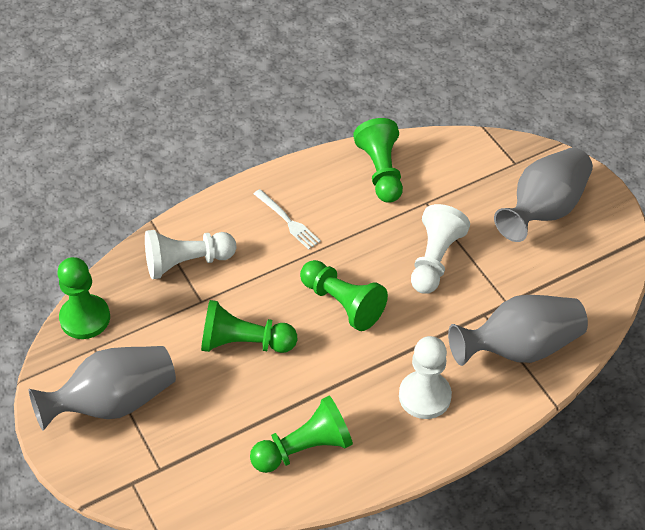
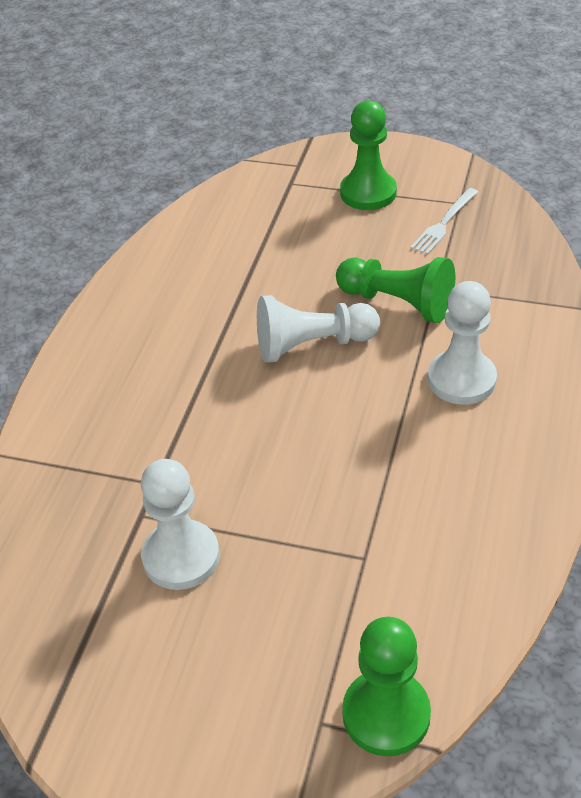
green pawn: 5 -> 3
grey vase: 3 -> 0

